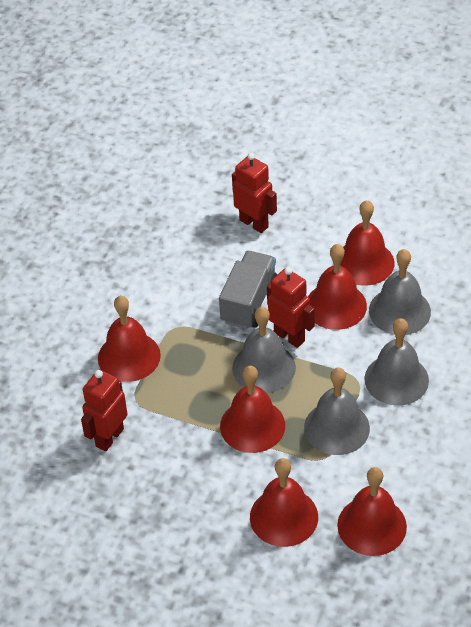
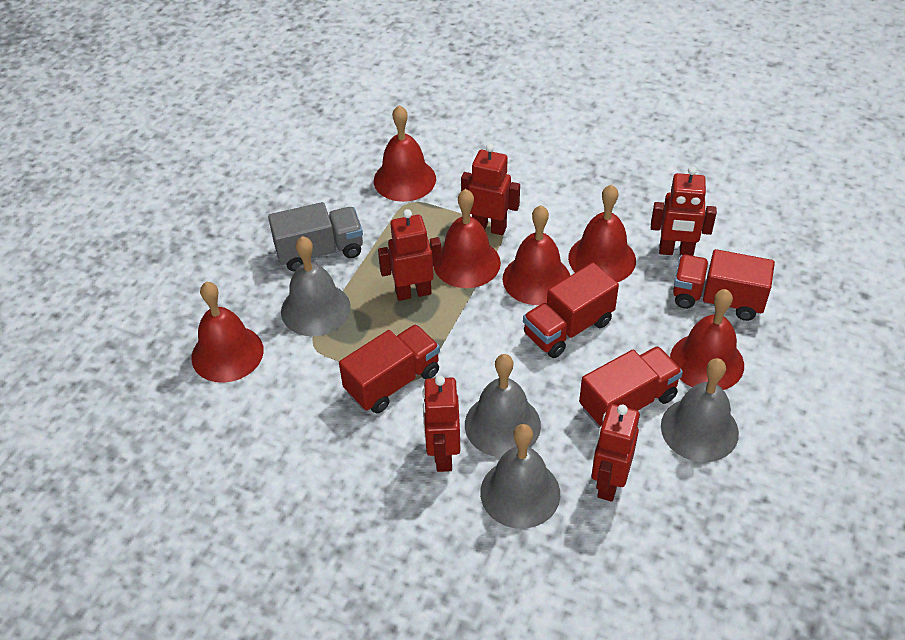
red robot: 3 -> 5
red truck: 0 -> 4

